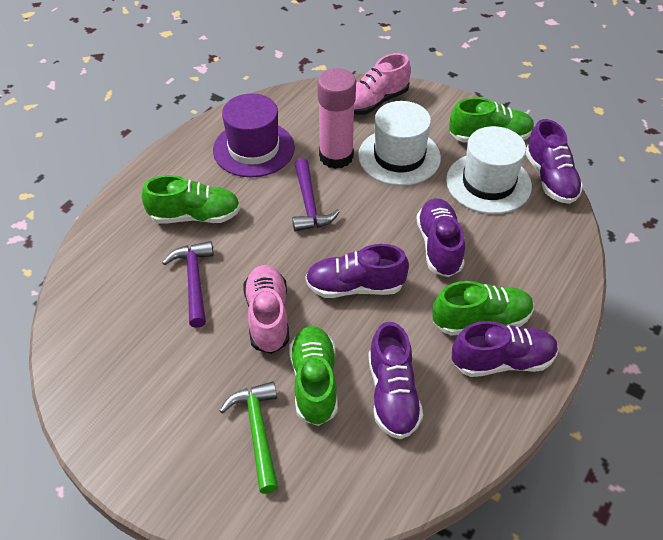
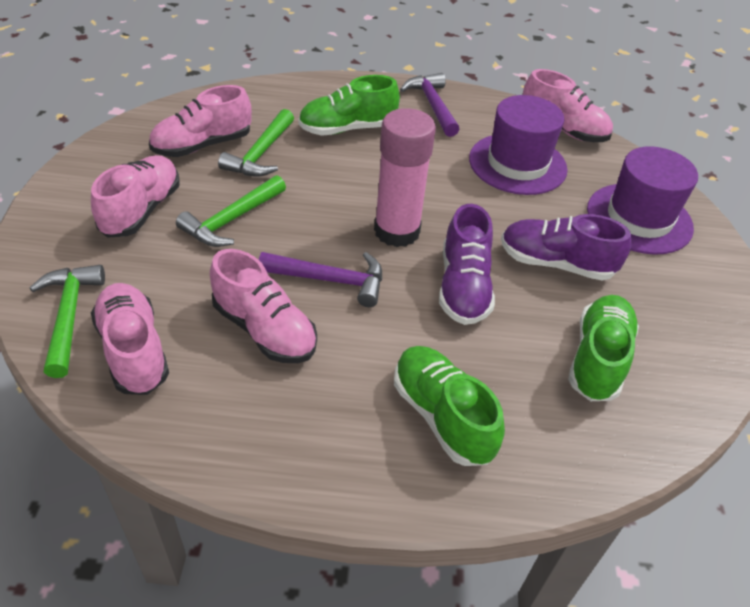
green hammer: 1 -> 3
green shoe: 4 -> 3
pink shoe: 2 -> 5
purple hat: 1 -> 2
purple shoe: 5 -> 2
white hat: 2 -> 0

